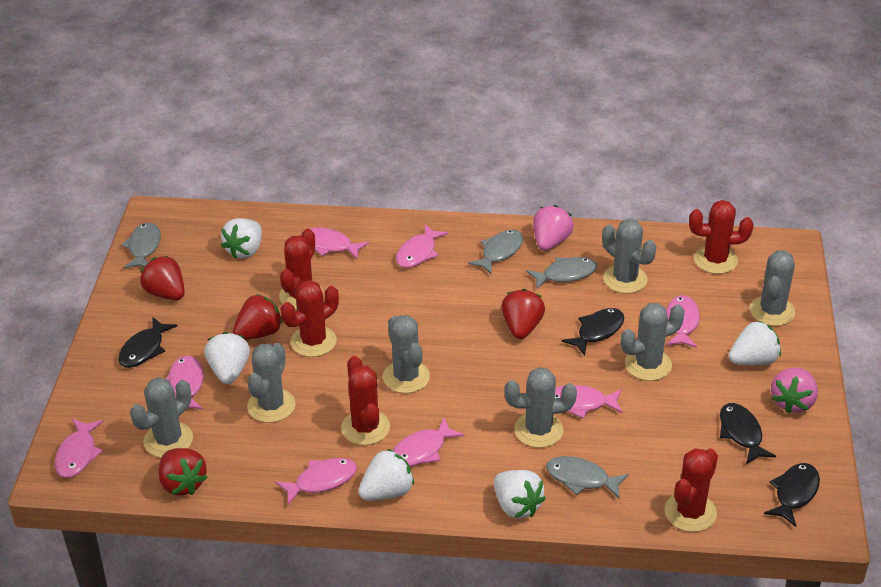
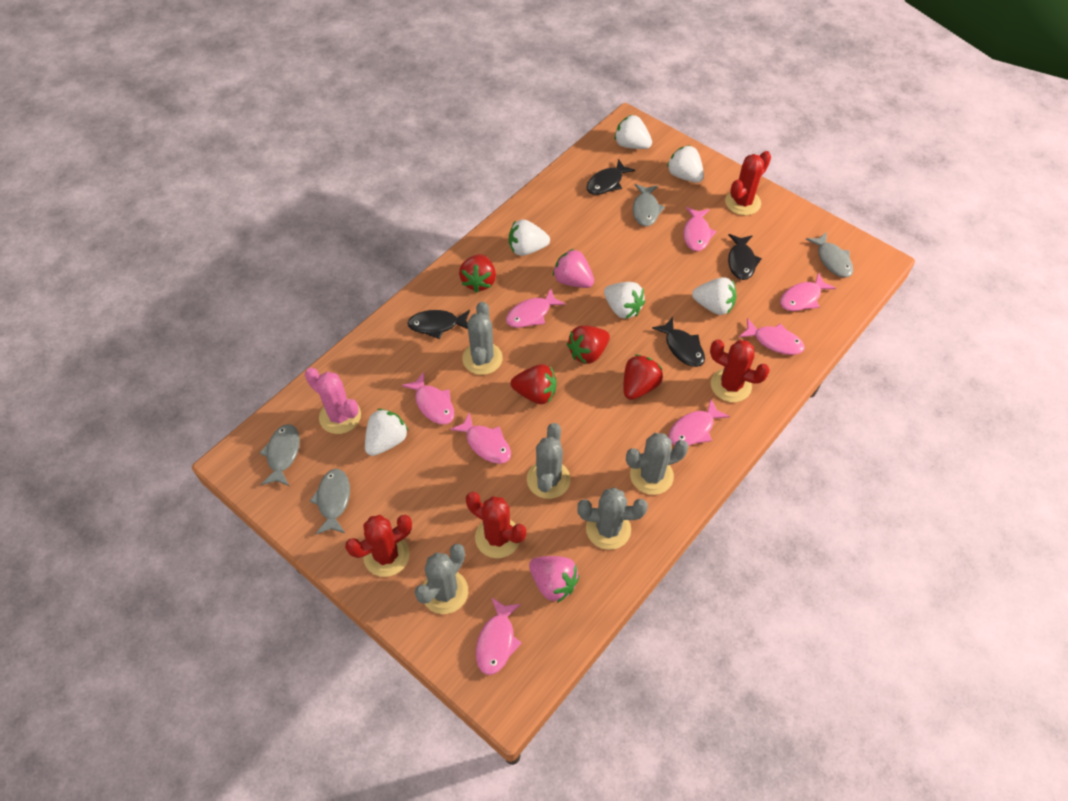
grey cactus: 7 -> 5
pink cactus: 0 -> 1
red cactus: 5 -> 4
white strawberry: 5 -> 6

